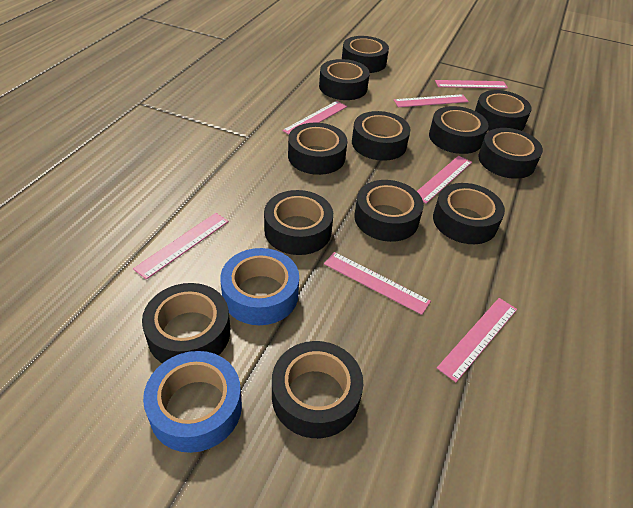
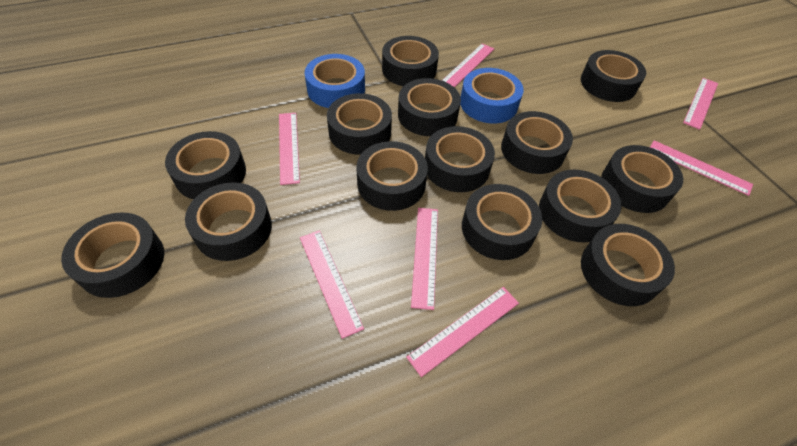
black tape: 12 -> 14

